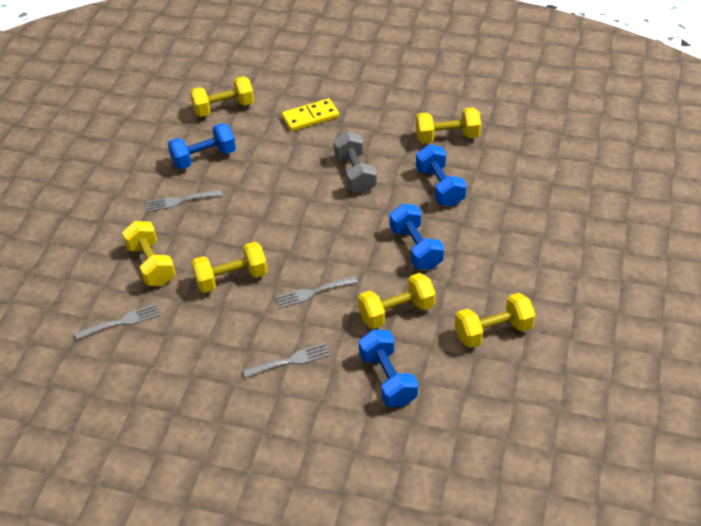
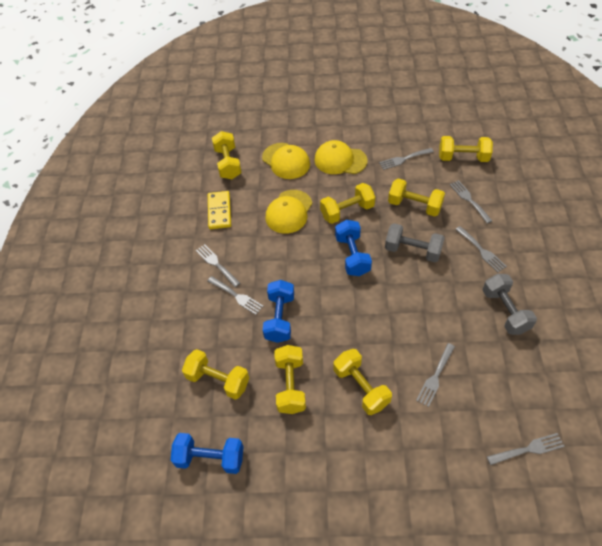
blue dumbbell: 4 -> 3
grey dumbbell: 1 -> 2
grey fork: 4 -> 7
yellow cap: 0 -> 3
yellow dumbbell: 6 -> 7

